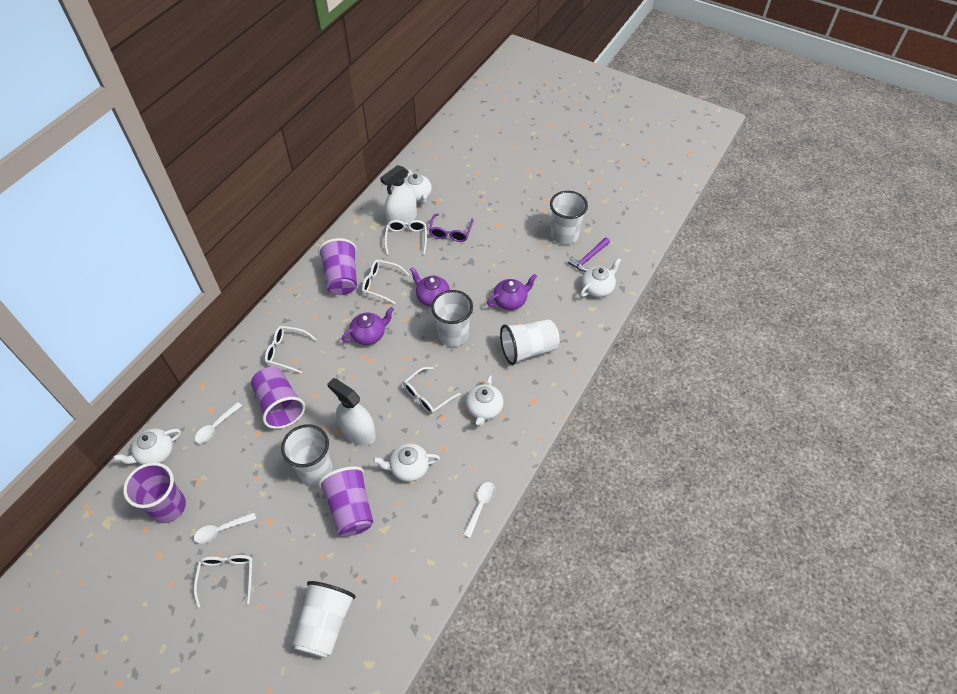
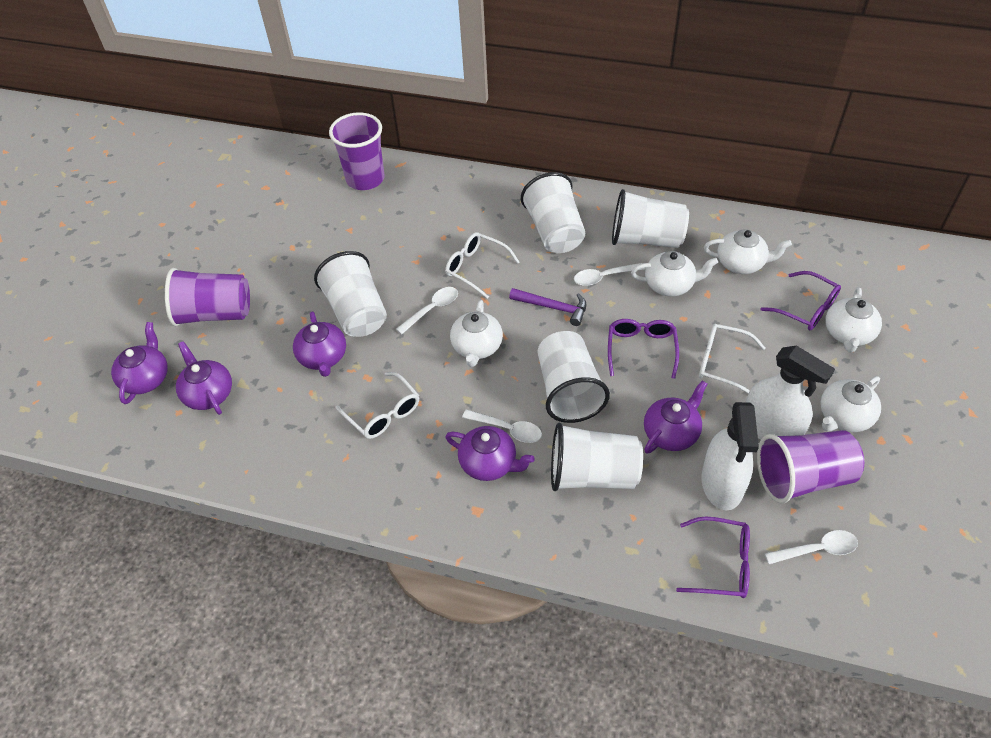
purple cup: 4 -> 3
purple glasses: 1 -> 3
purple teapot: 3 -> 5
white glasses: 5 -> 3
white spoon: 3 -> 4

